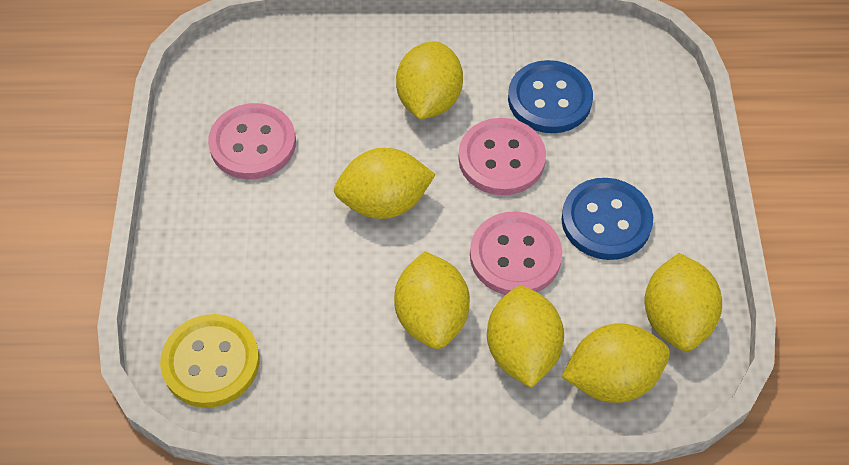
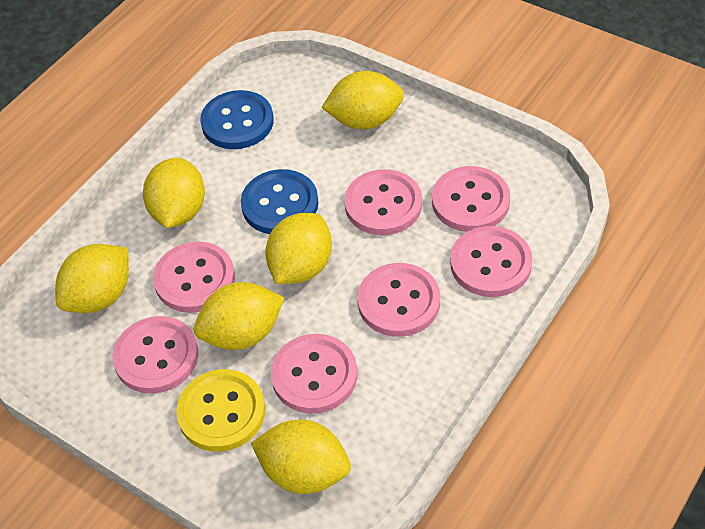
pink button: 3 -> 7

